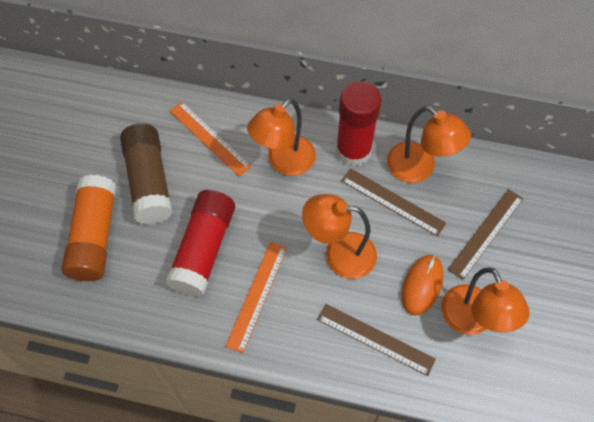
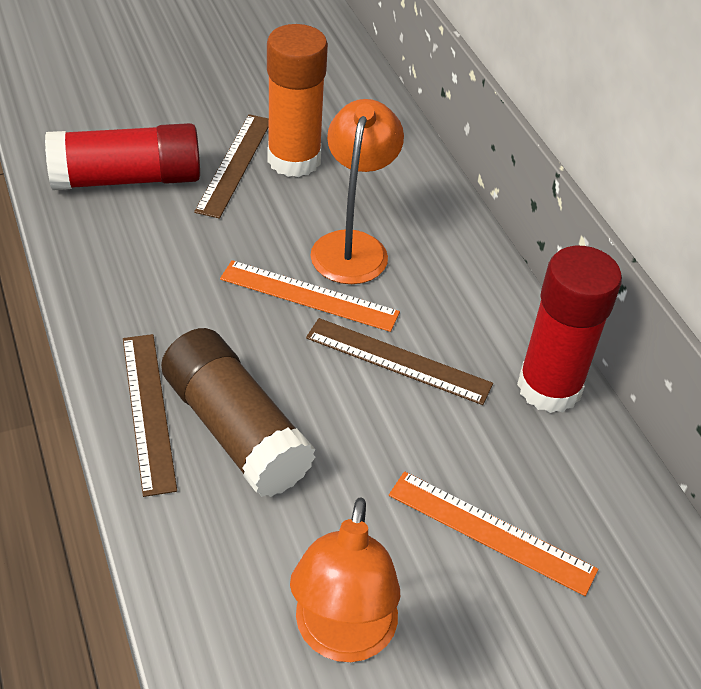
orange lamp: 4 -> 2
orange mouse: 1 -> 0

